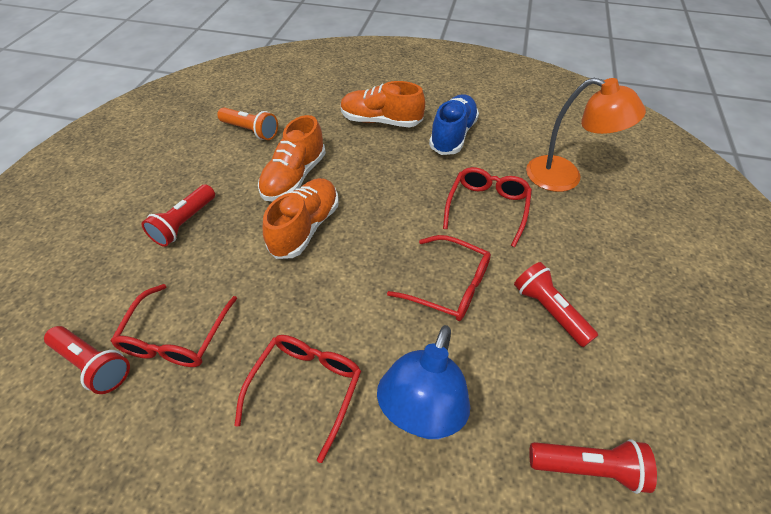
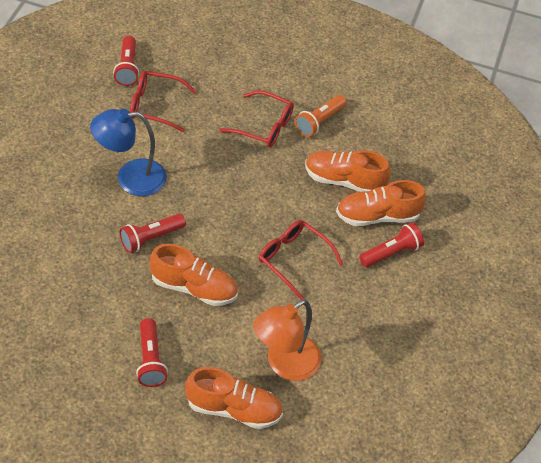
blue shoe: 1 -> 0
orange shoe: 3 -> 4
red glasses: 4 -> 3

